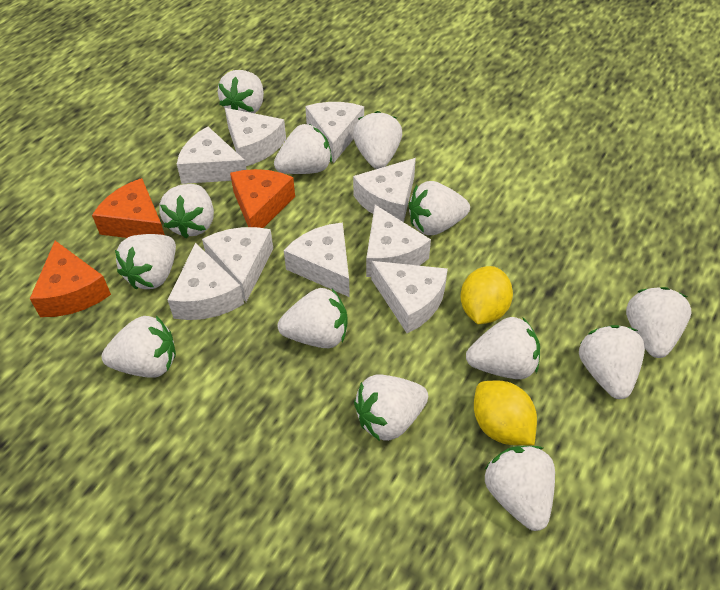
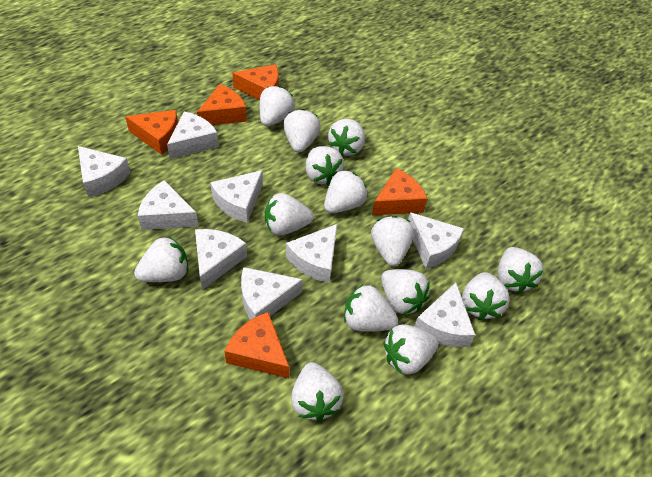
orange cheese: 3 -> 5
white strawberry: 13 -> 14
yellow lemon: 2 -> 0

